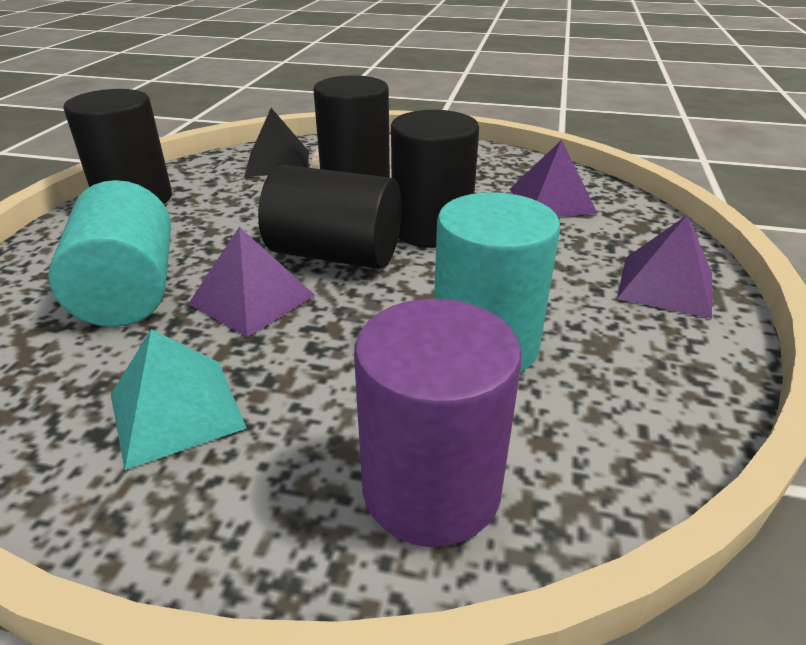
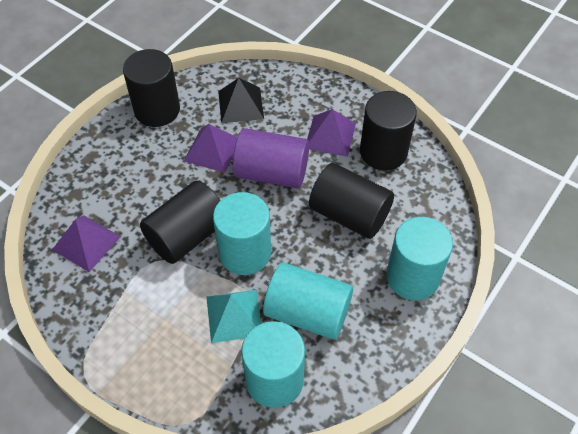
turquoise cylinder: 2 -> 4

